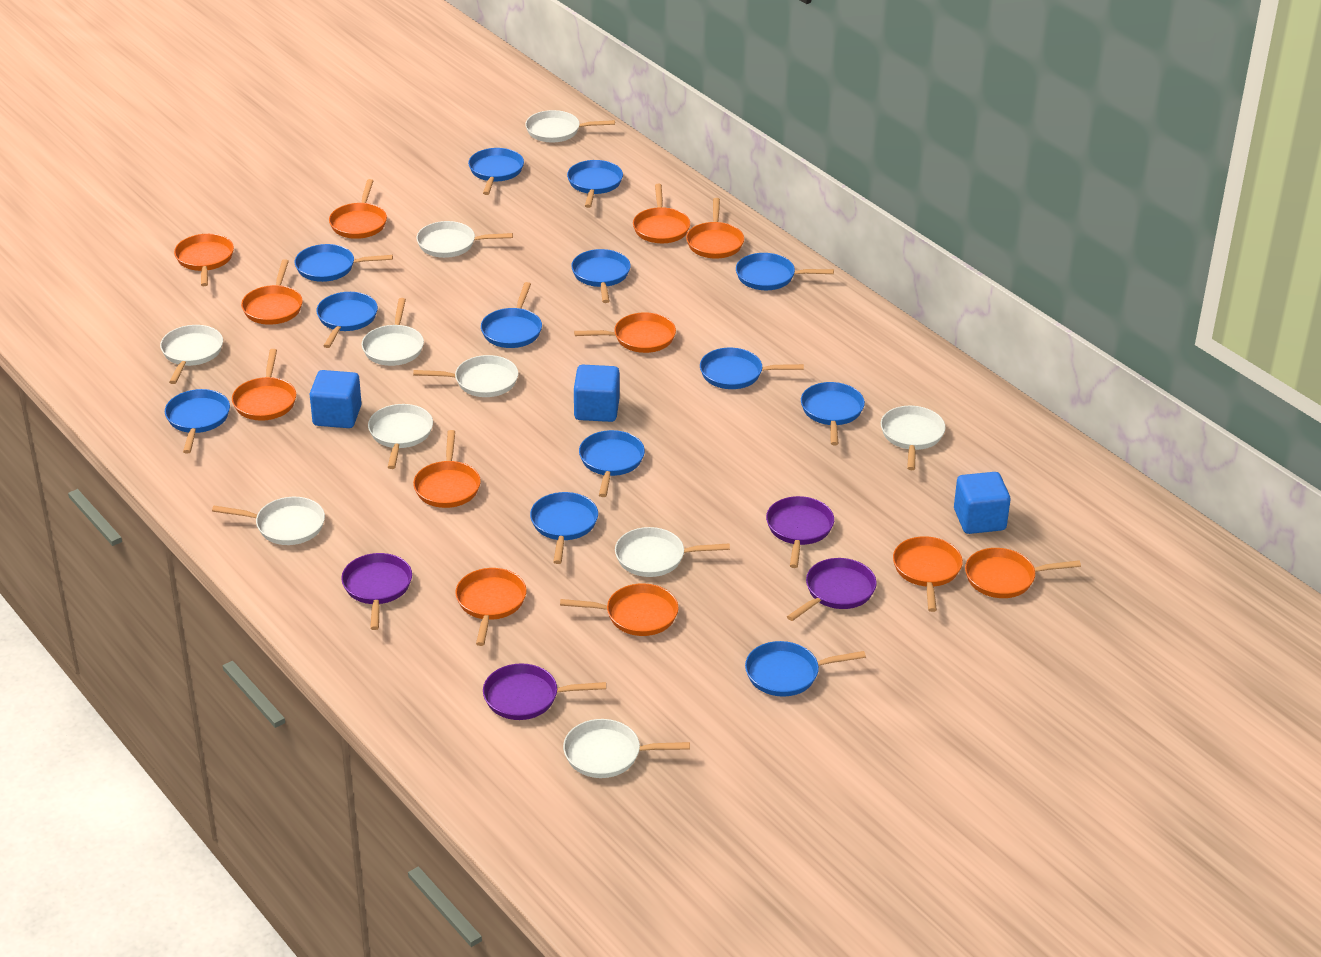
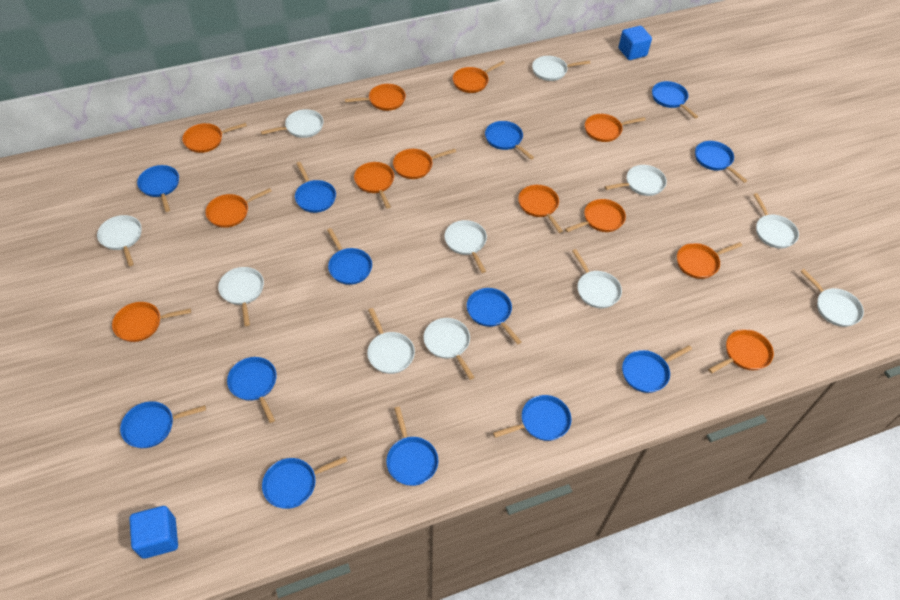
blue cube: 3 -> 2
purple pan: 4 -> 0
white pan: 10 -> 11

